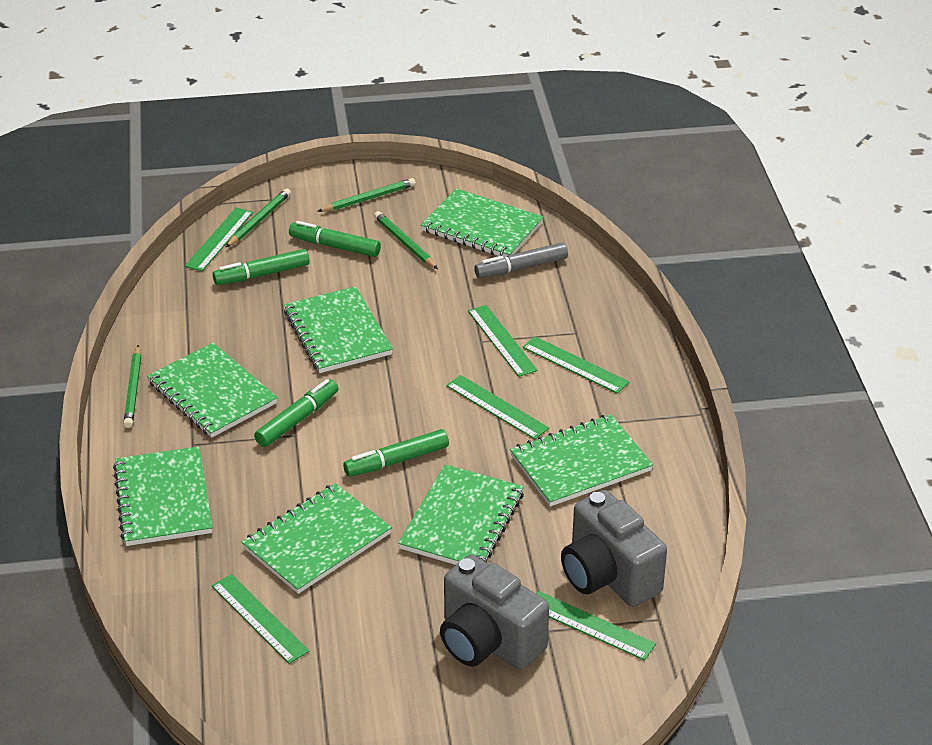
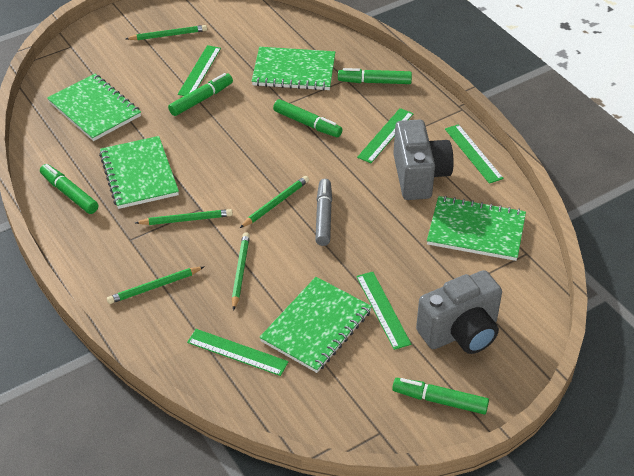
green marker: 4 -> 5
green notebook: 7 -> 5
green pencil: 4 -> 5
green ruler: 6 -> 5

